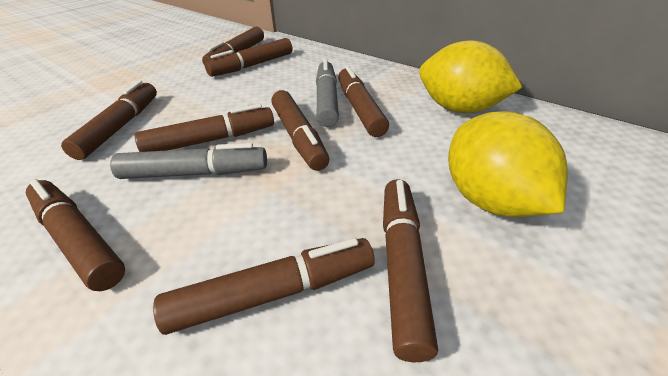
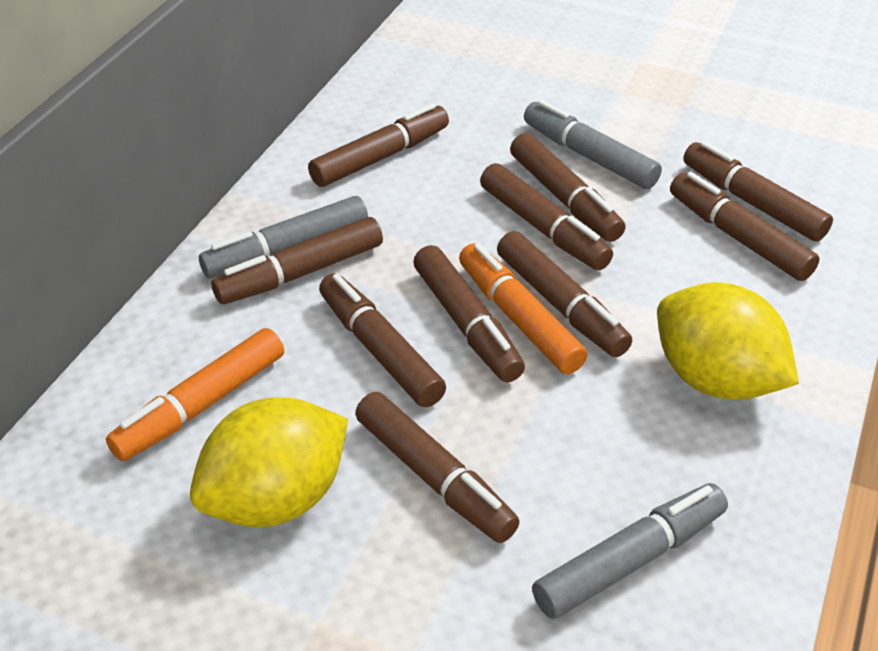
brown marker: 9 -> 10
grey marker: 2 -> 3
orange marker: 0 -> 2

